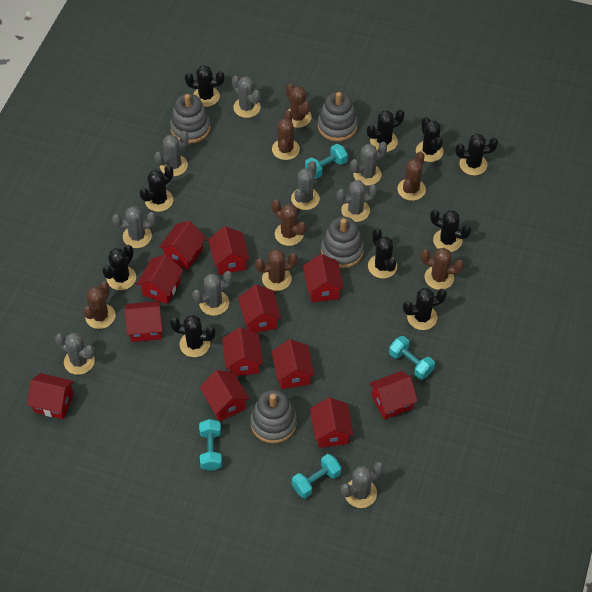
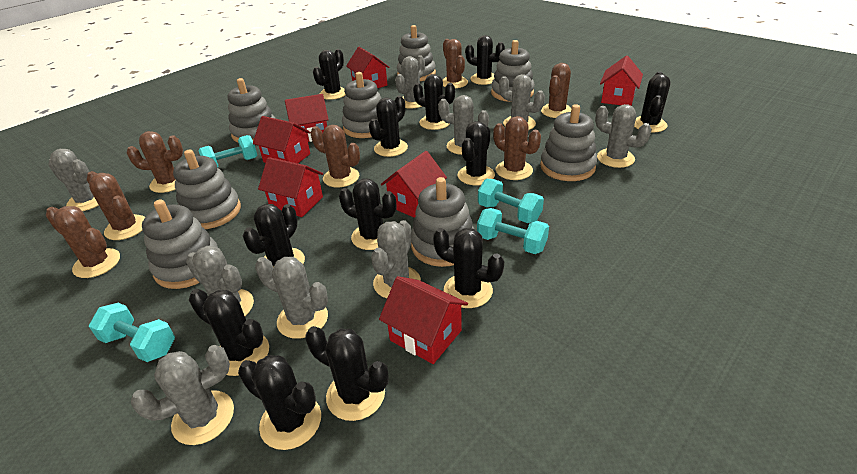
black cactus: 10 -> 12
grey stacking toy: 4 -> 8
red house: 12 -> 7

